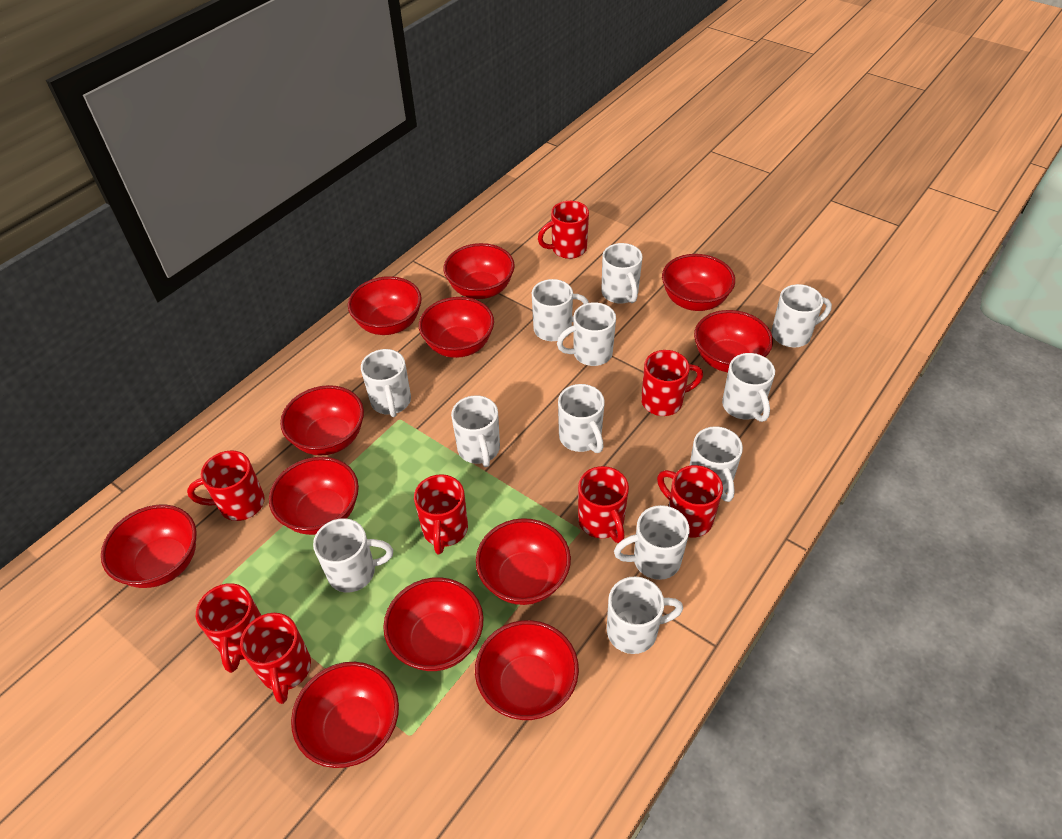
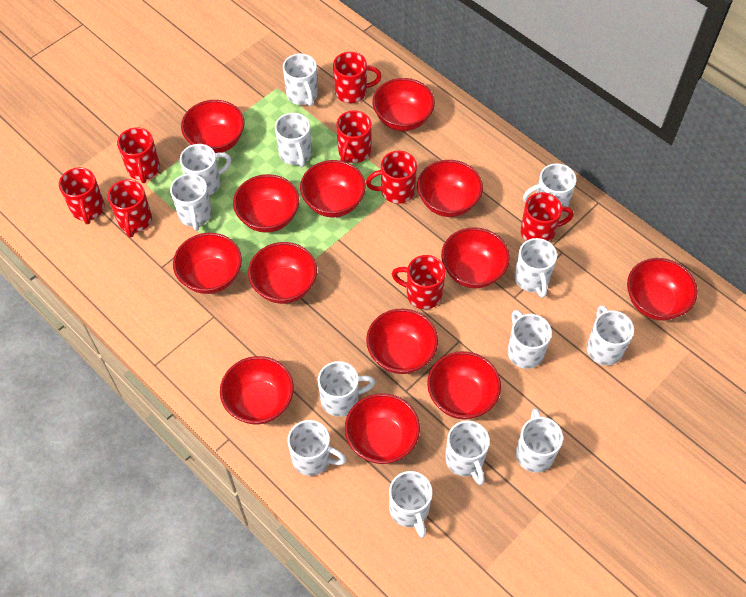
red bowl: 12 -> 13
white mug: 12 -> 13

